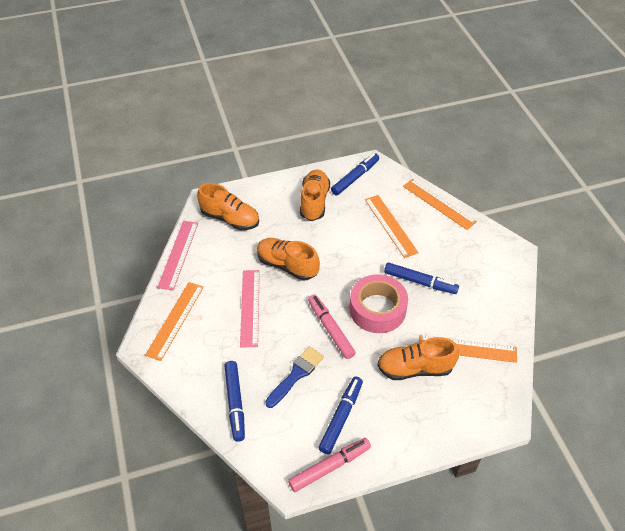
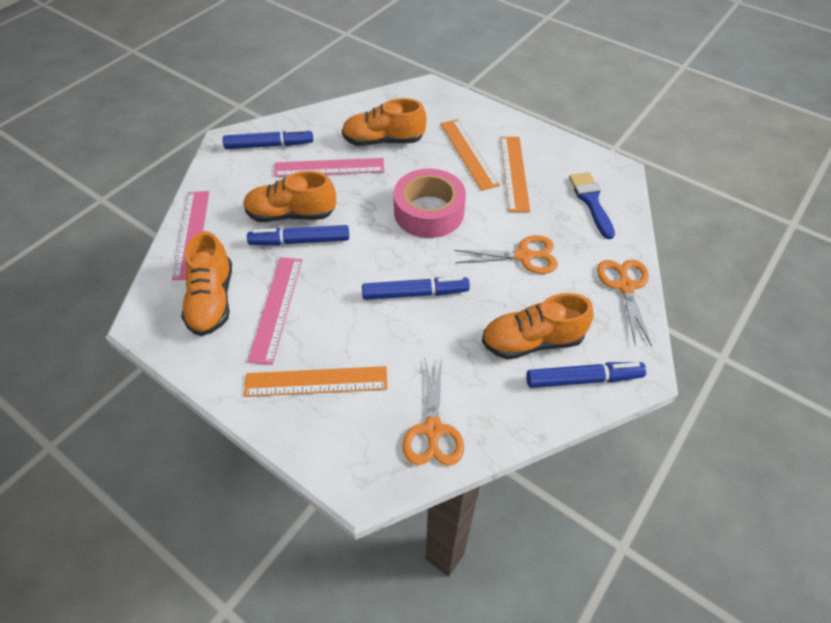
orange ruler: 4 -> 3
orange scissors: 0 -> 3
pink marker: 2 -> 0
pink ruler: 2 -> 3

